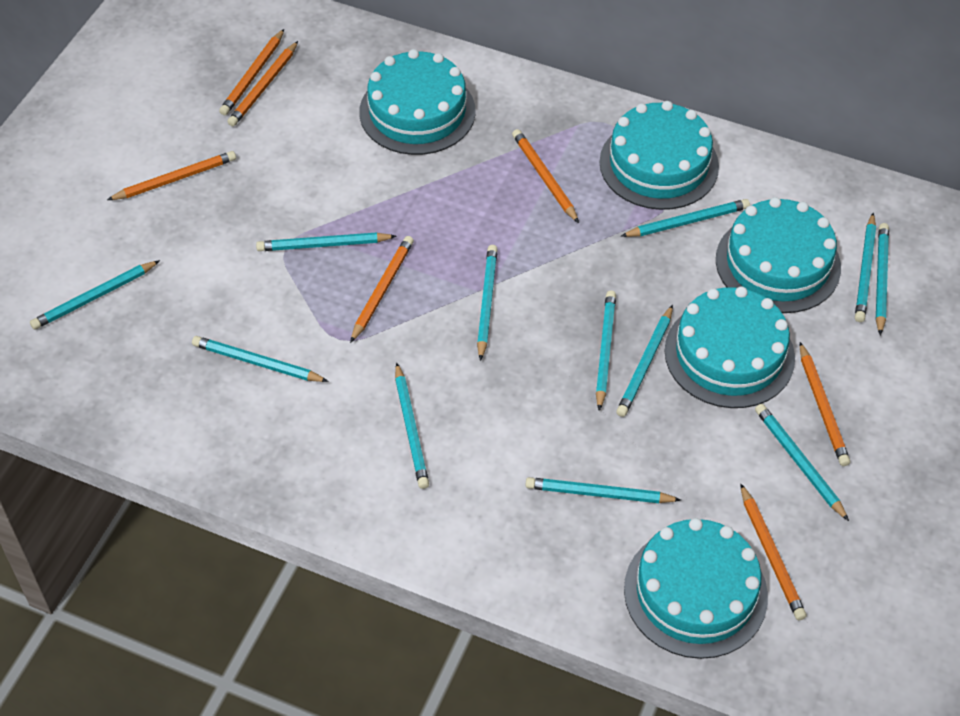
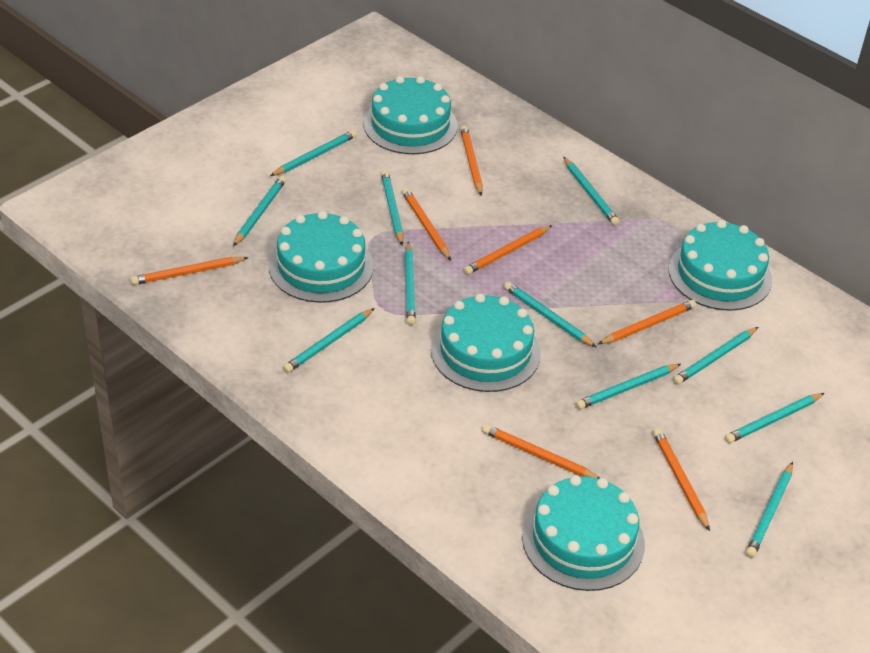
turquoise pencil: 12 -> 11

